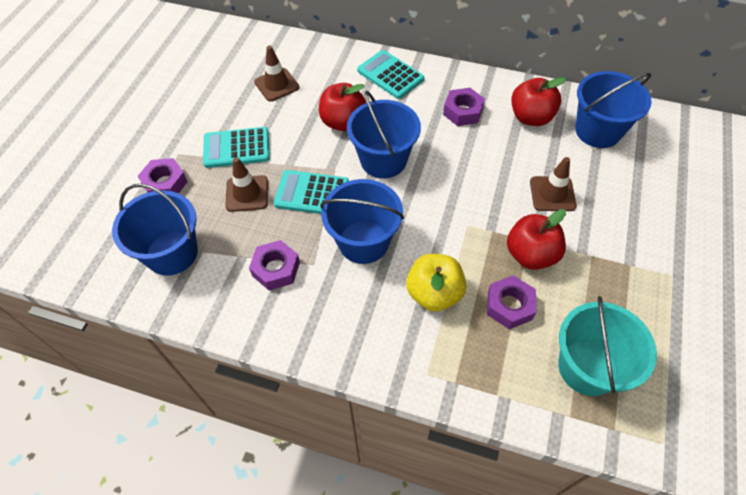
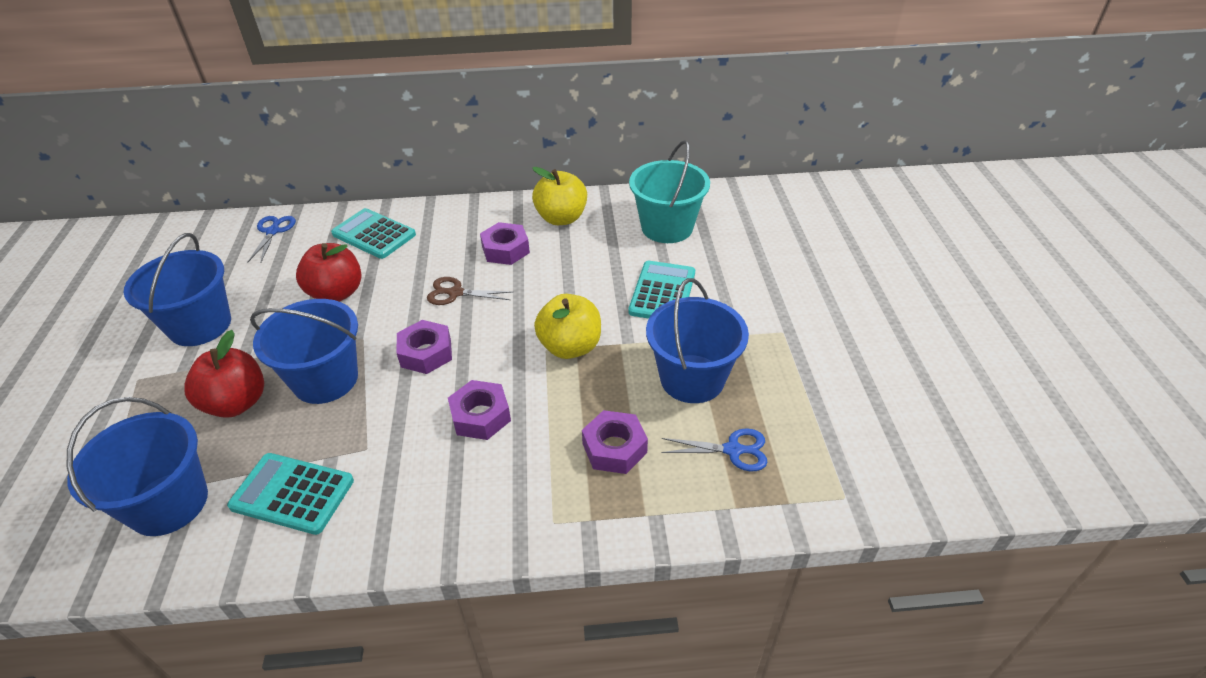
blue scissors: 0 -> 2
brown scissors: 0 -> 1
brown traffic cone: 3 -> 0
red apple: 3 -> 2
yellow apple: 1 -> 2

